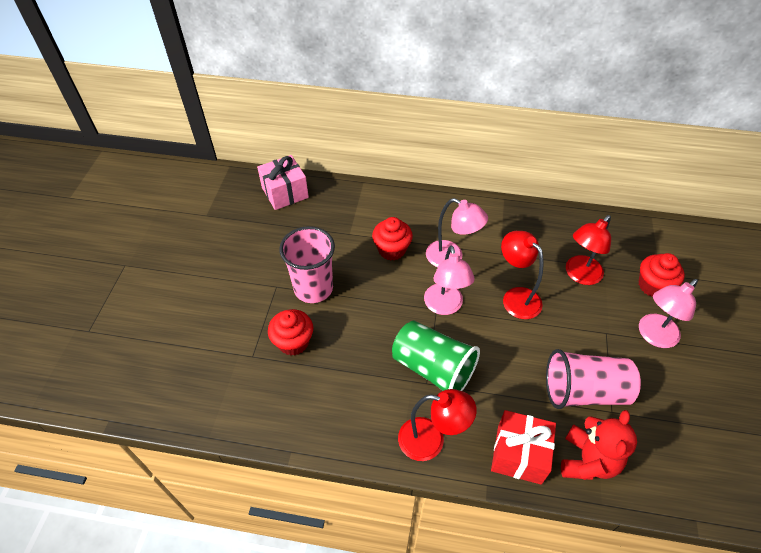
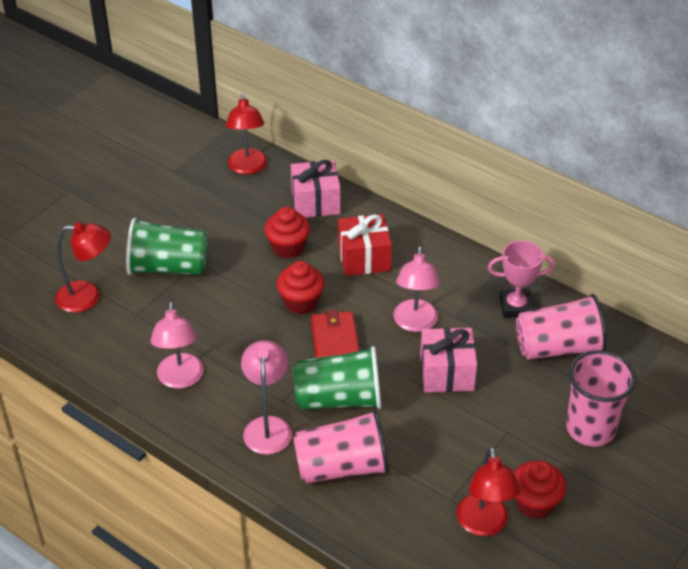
green cup: 1 -> 2
pink cup: 2 -> 3
pink gift: 1 -> 2
pink trophy: 0 -> 1
red teddy bear: 1 -> 0
red wallet: 0 -> 1

